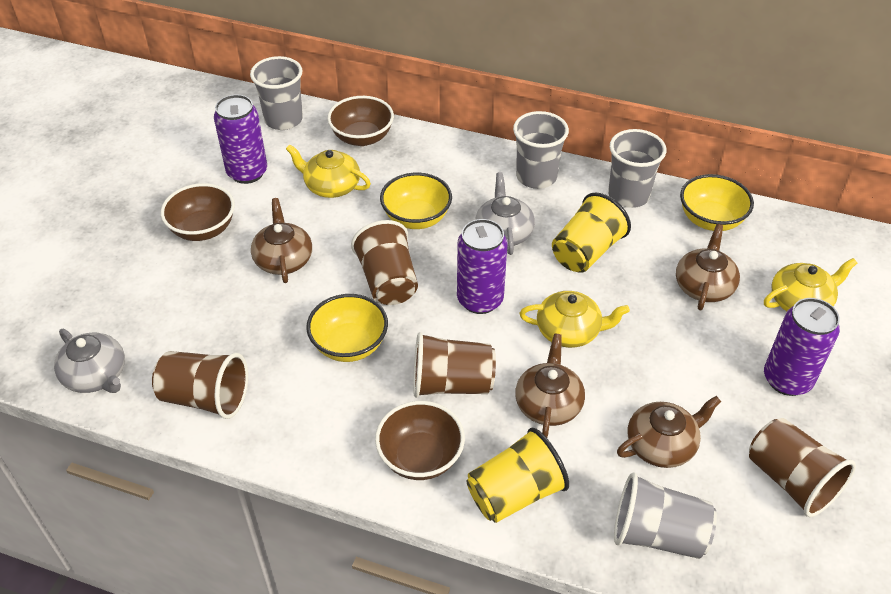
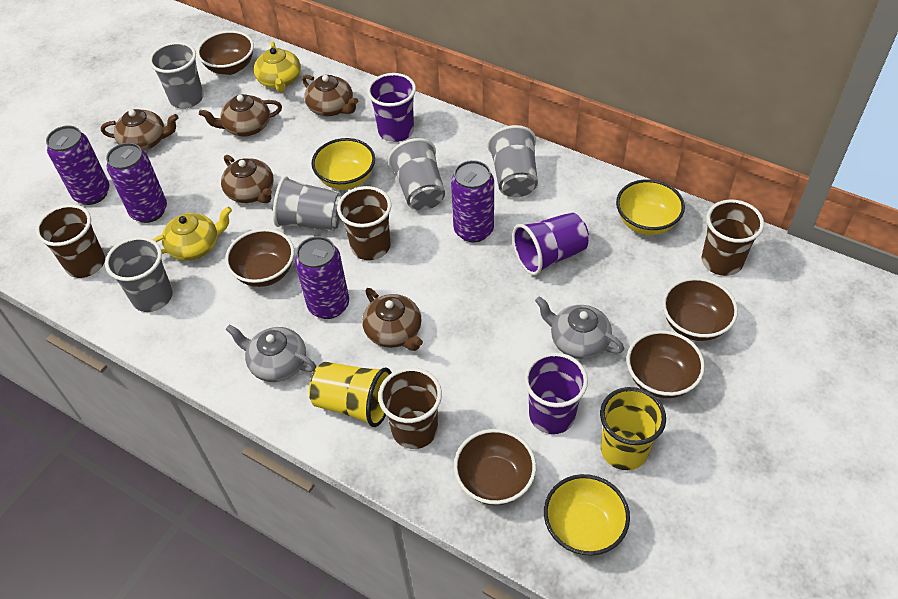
brown bowl: 3 -> 5
brown teapot: 4 -> 5
grey cup: 4 -> 5
purple can: 3 -> 4
purple cup: 0 -> 3
yellow teapot: 3 -> 2

